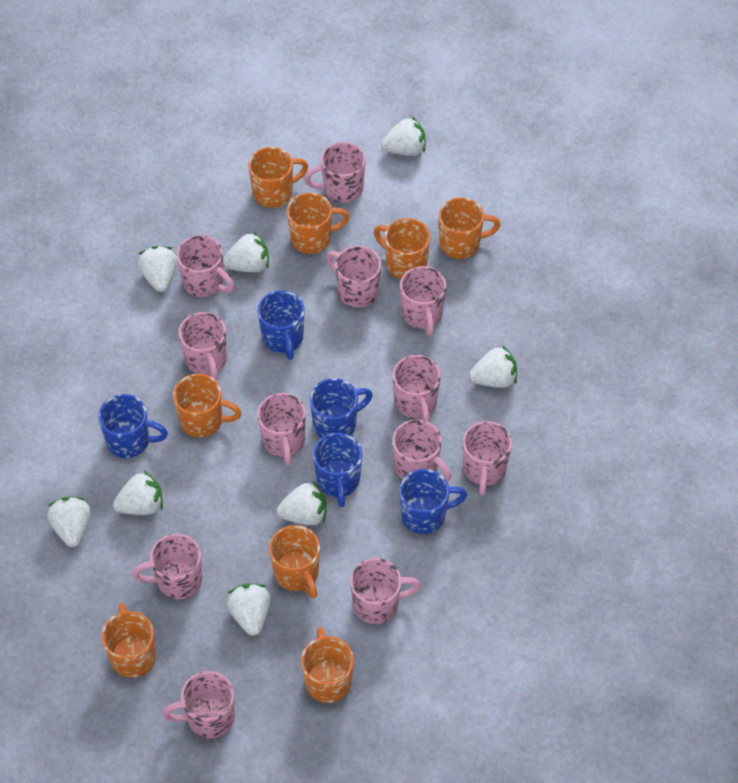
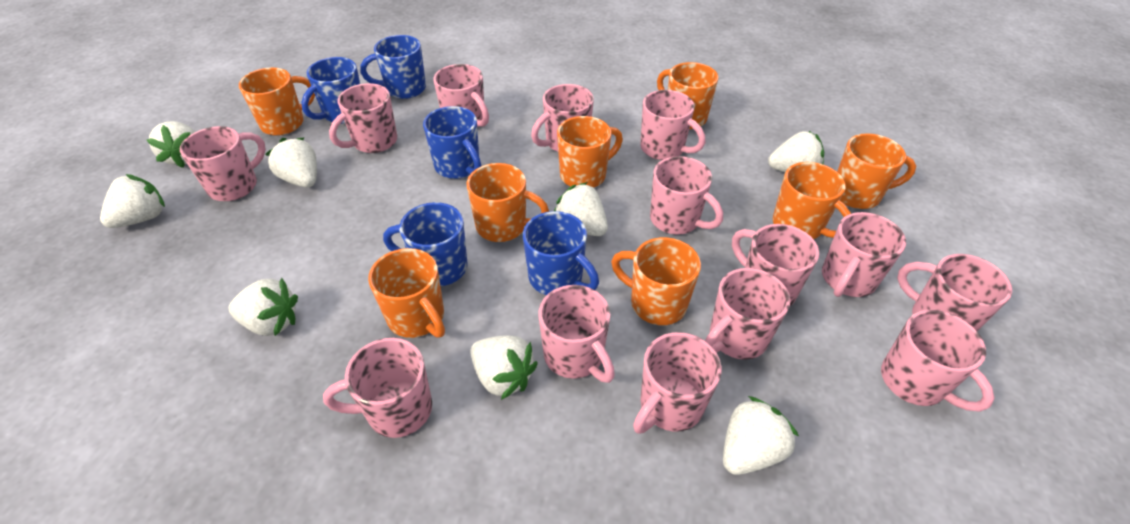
pink mug: 12 -> 14

